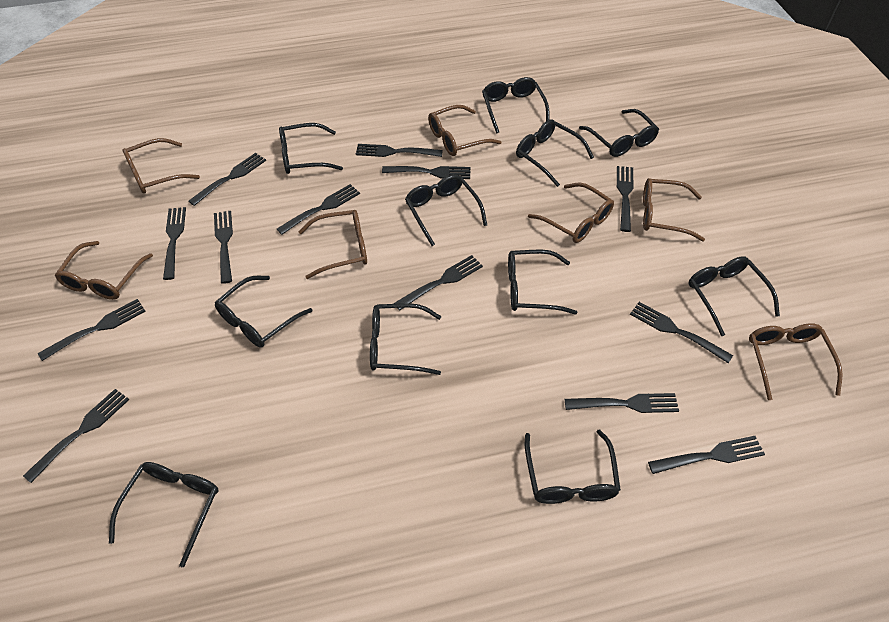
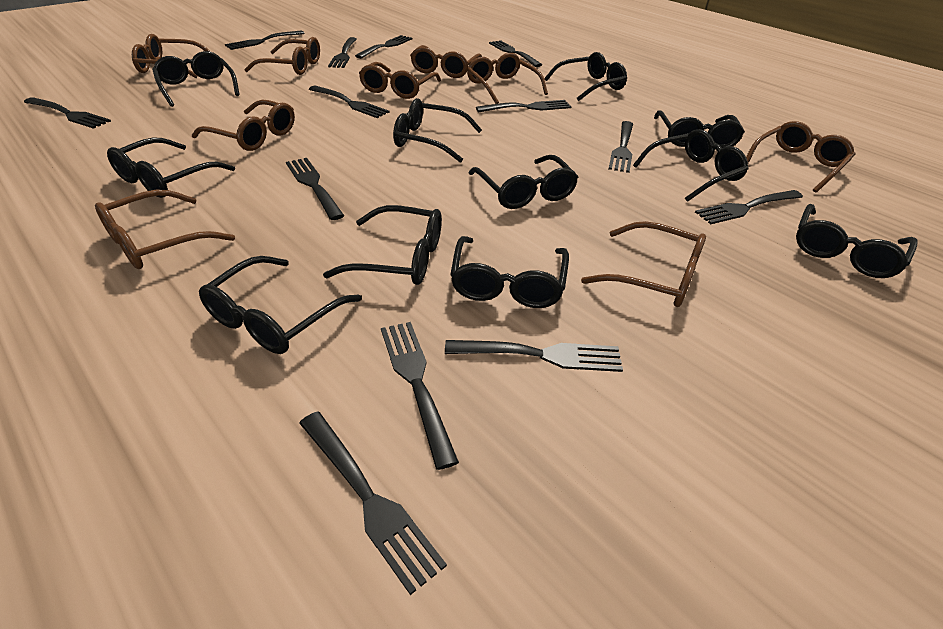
brown glasses: 7 -> 9

